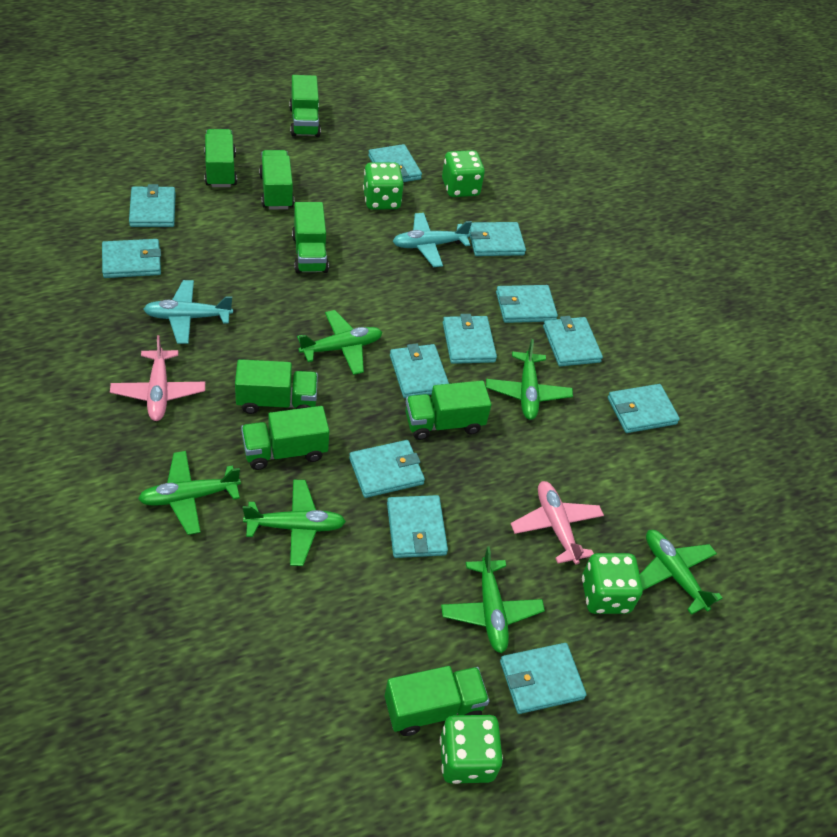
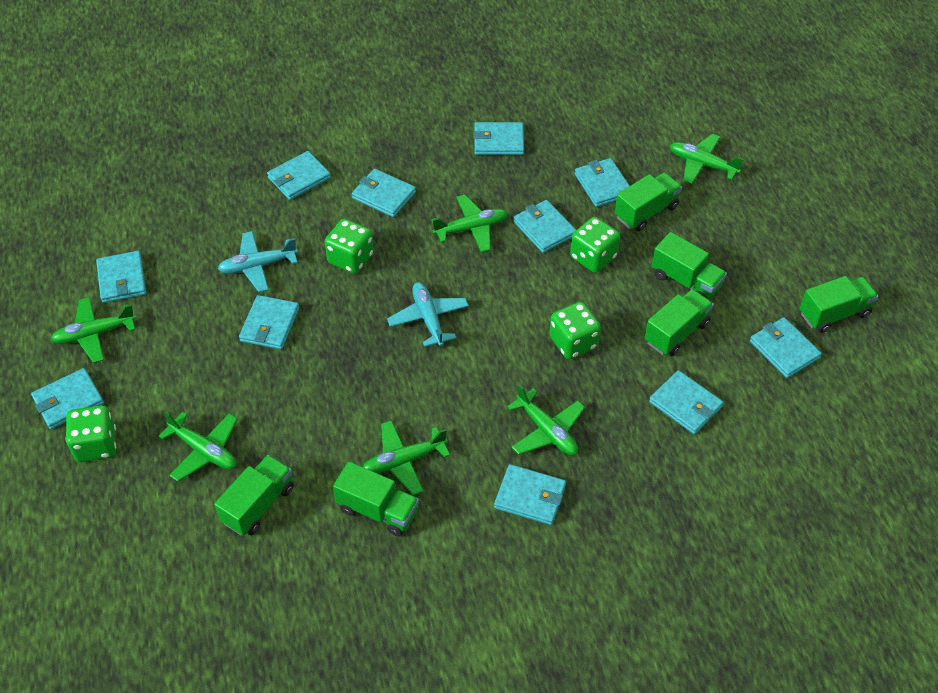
green truck: 8 -> 6
pink plane: 2 -> 0
turquoise wallet: 12 -> 11

